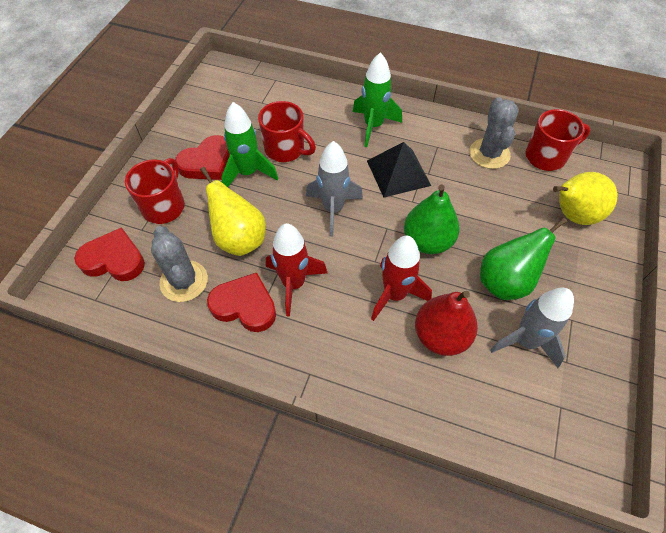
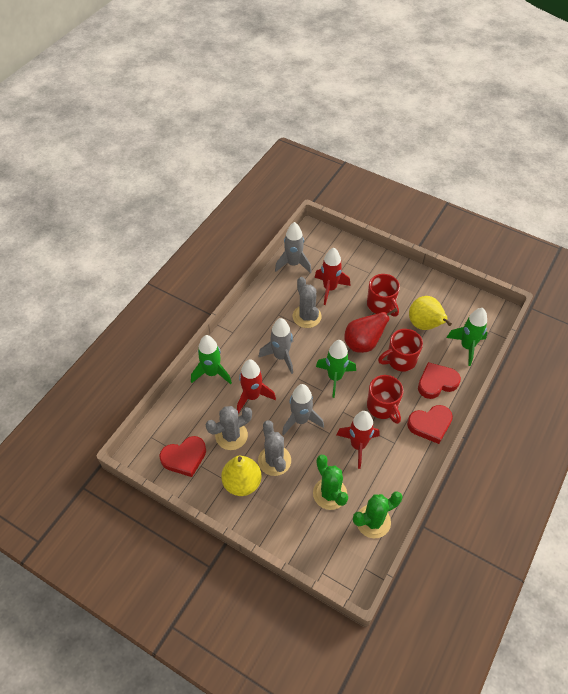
black pyramid: 1 -> 0
green cactus: 0 -> 2
green pear: 2 -> 0
green rocket: 2 -> 3
grey cactus: 2 -> 3
grey rocket: 2 -> 3
red rocket: 2 -> 3

